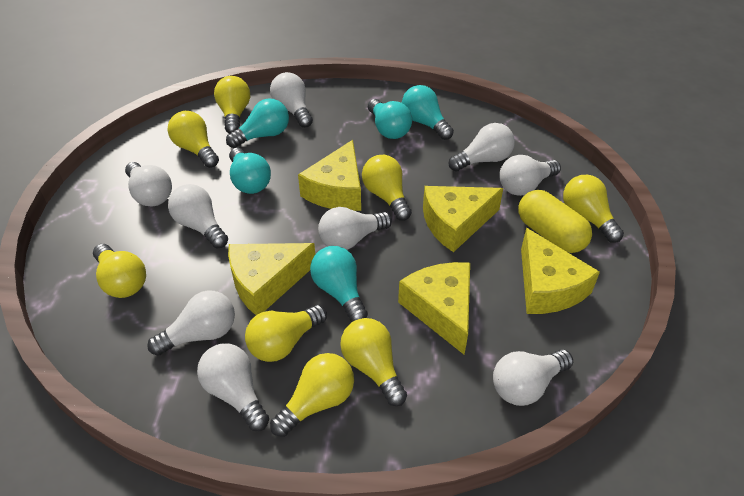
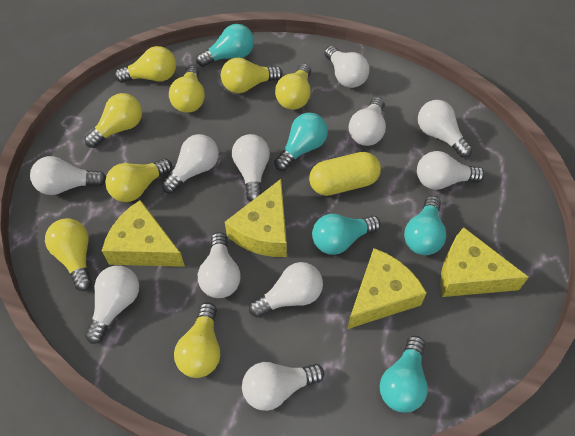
white light bulb: 9 -> 11
yellow cheese: 5 -> 4

